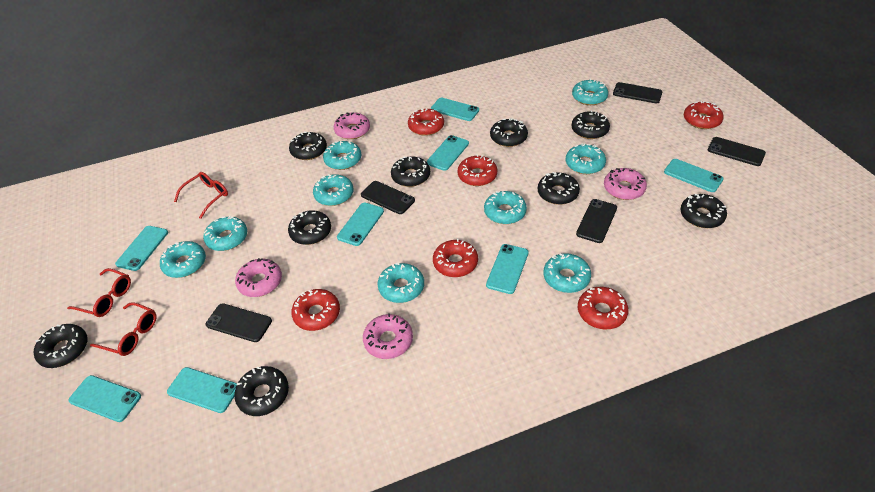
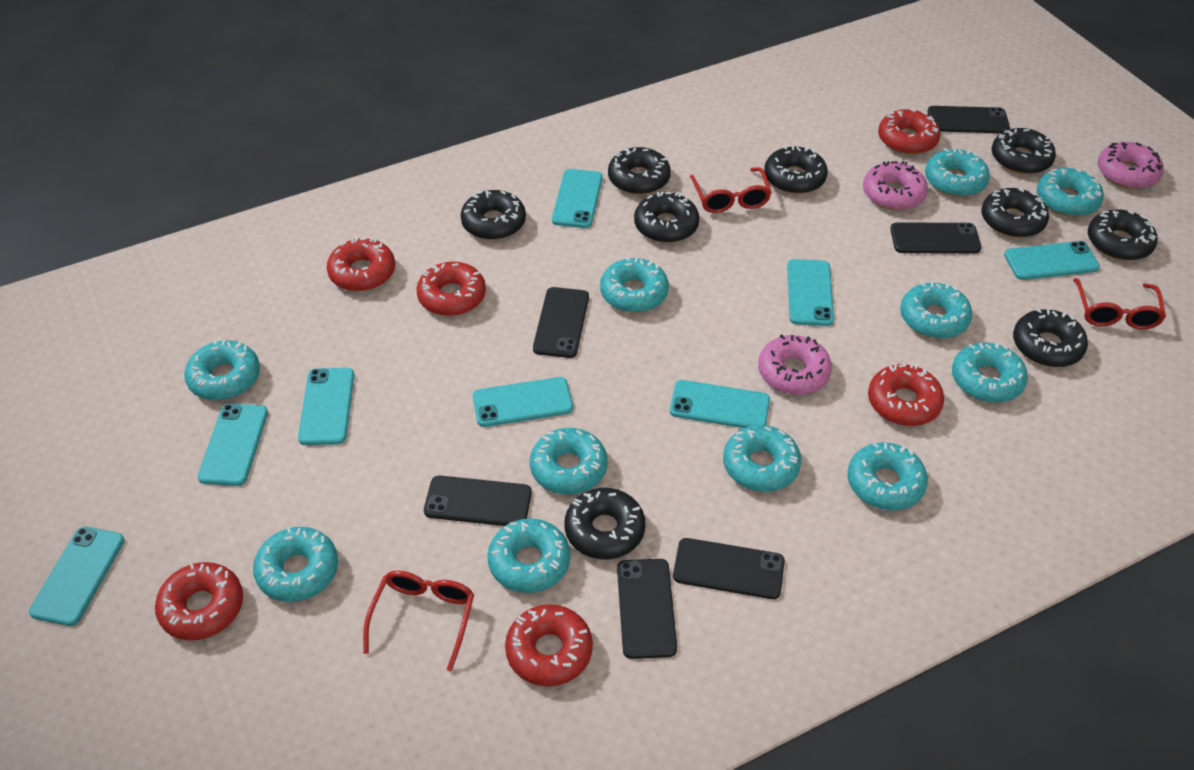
black phone: 5 -> 6
pink donut: 4 -> 3
turquoise donut: 9 -> 11

